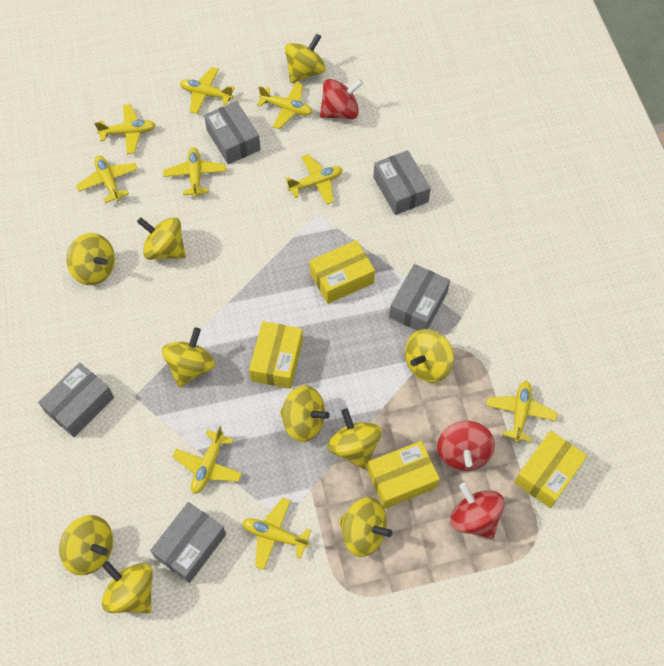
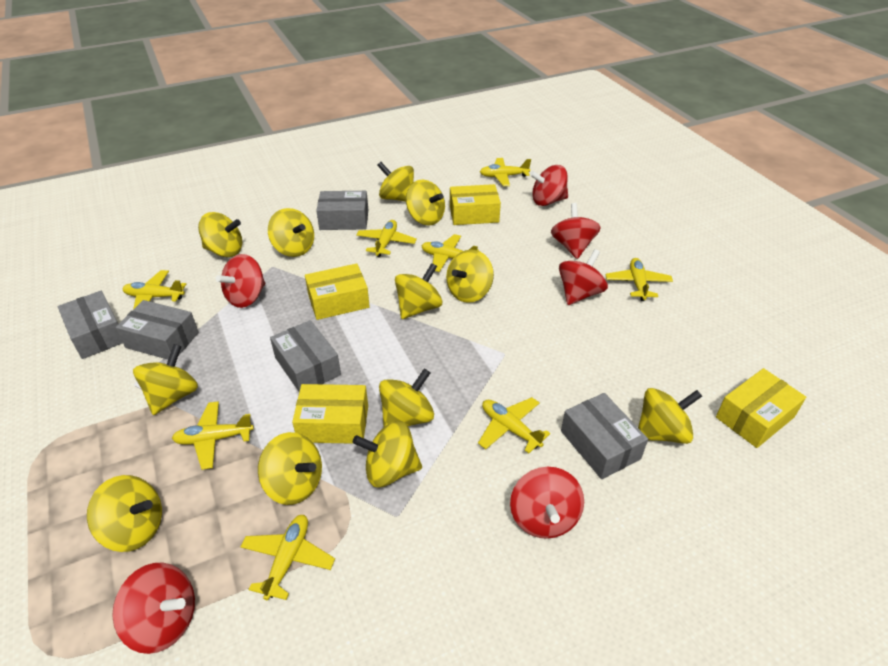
red spinning top: 3 -> 6
yellow plane: 9 -> 8
yellow spinning top: 10 -> 12

